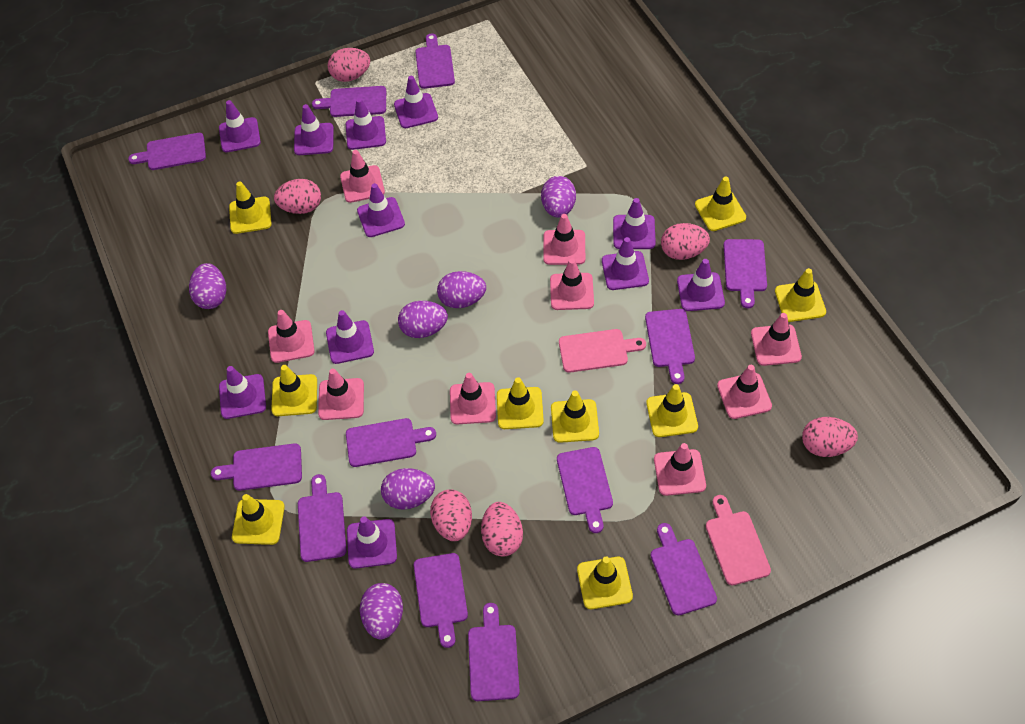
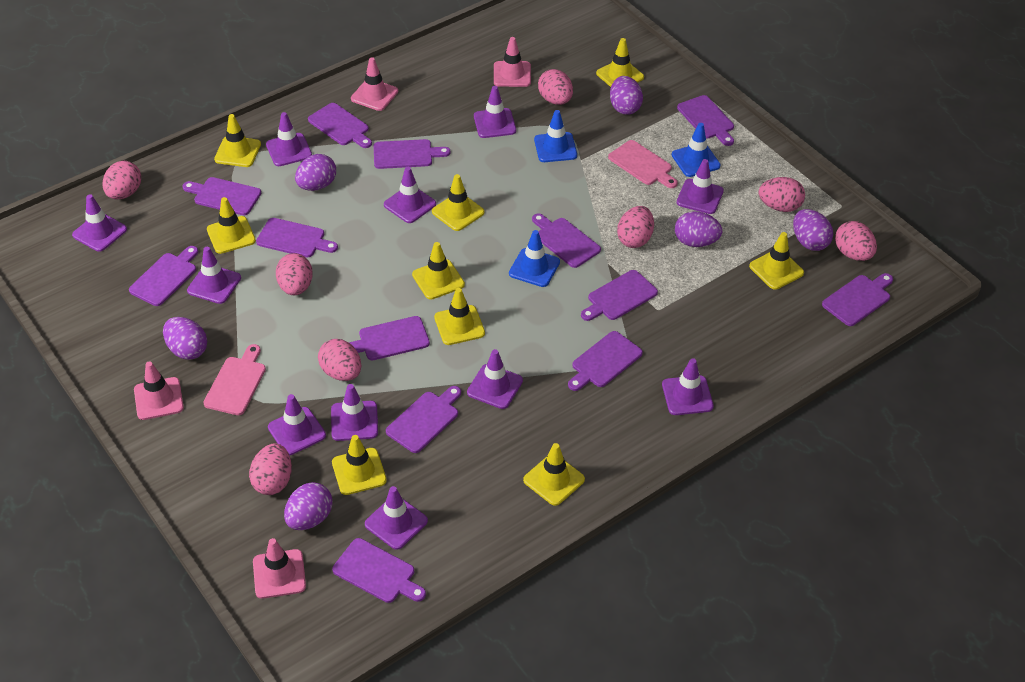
blue traffic cone: 0 -> 3
pink egg: 6 -> 8
pink traffic cone: 9 -> 4
purple cutting board: 12 -> 13

